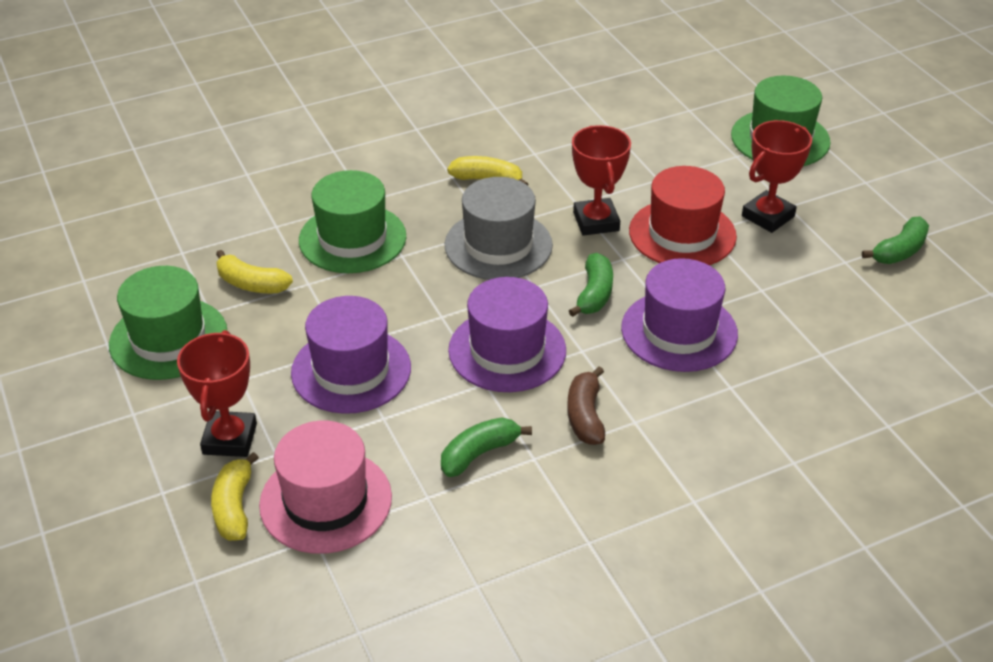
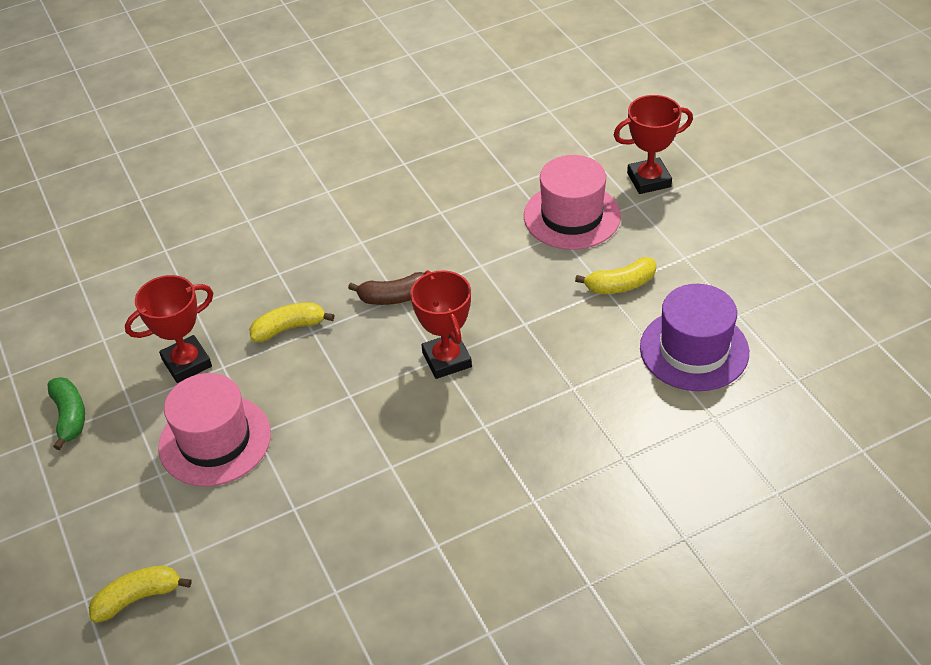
green banana: 3 -> 1
green hat: 3 -> 0
grey hat: 1 -> 0
pink hat: 1 -> 2
purple hat: 3 -> 1
red hat: 1 -> 0

